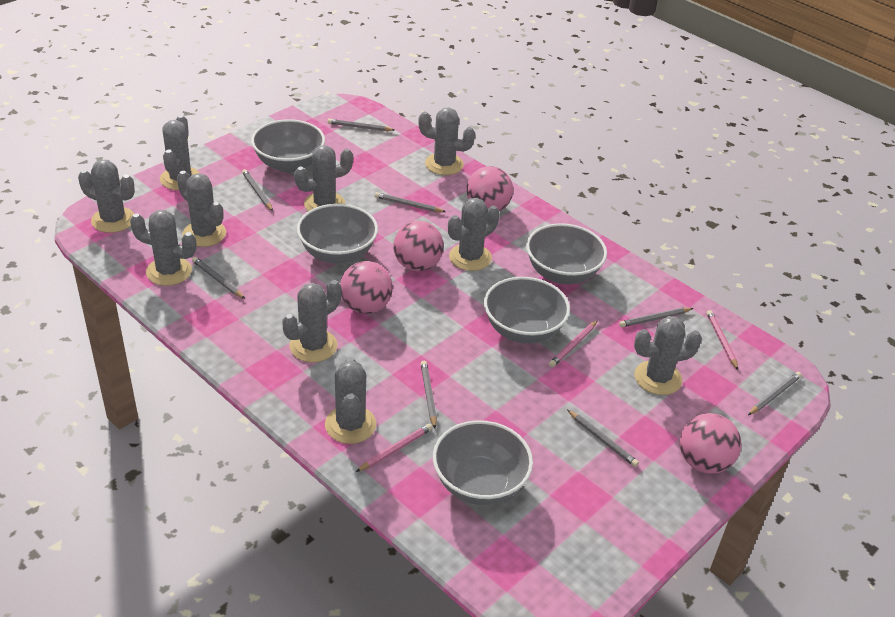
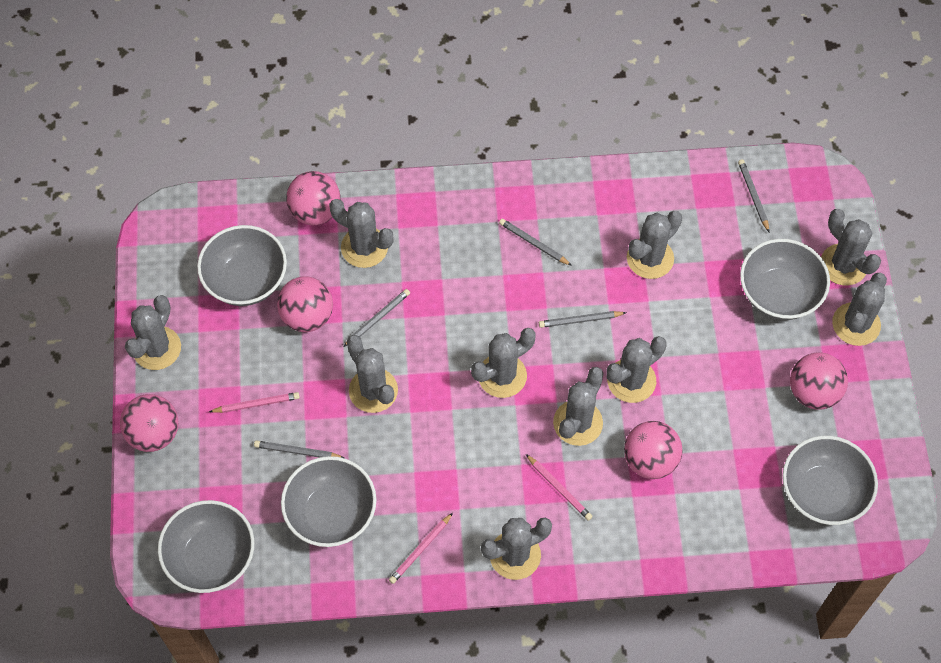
grey pencil: 8 -> 5
pink ball: 4 -> 5

